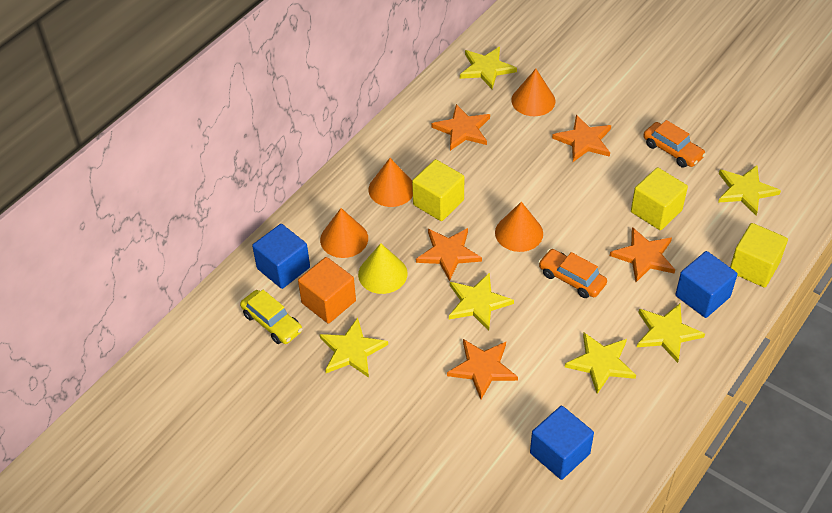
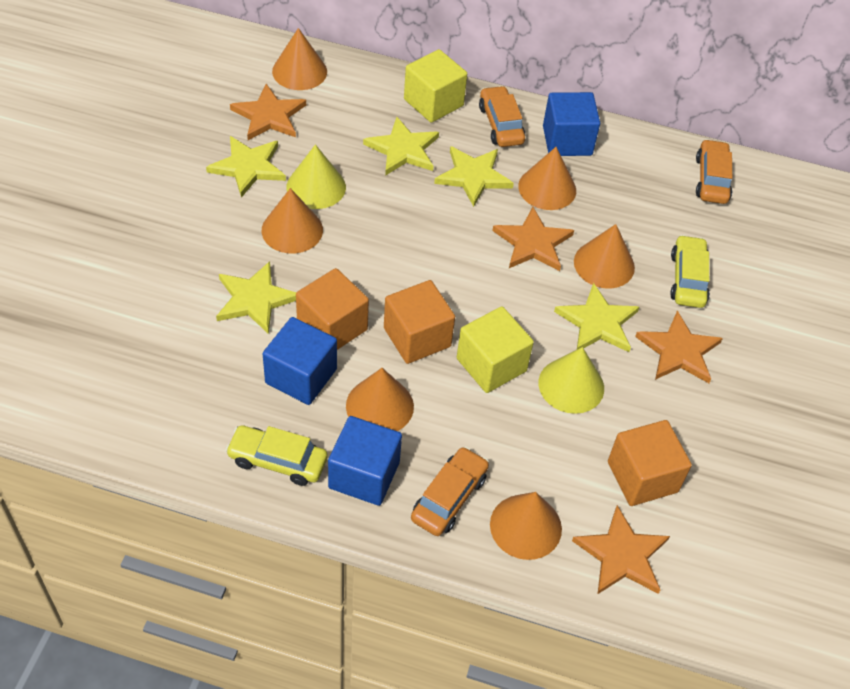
orange car: 2 -> 3
orange cone: 4 -> 6
orange cube: 1 -> 3
orange star: 5 -> 4
yellow car: 1 -> 2
yellow cone: 1 -> 2
yellow cube: 3 -> 2
yellow star: 6 -> 5

